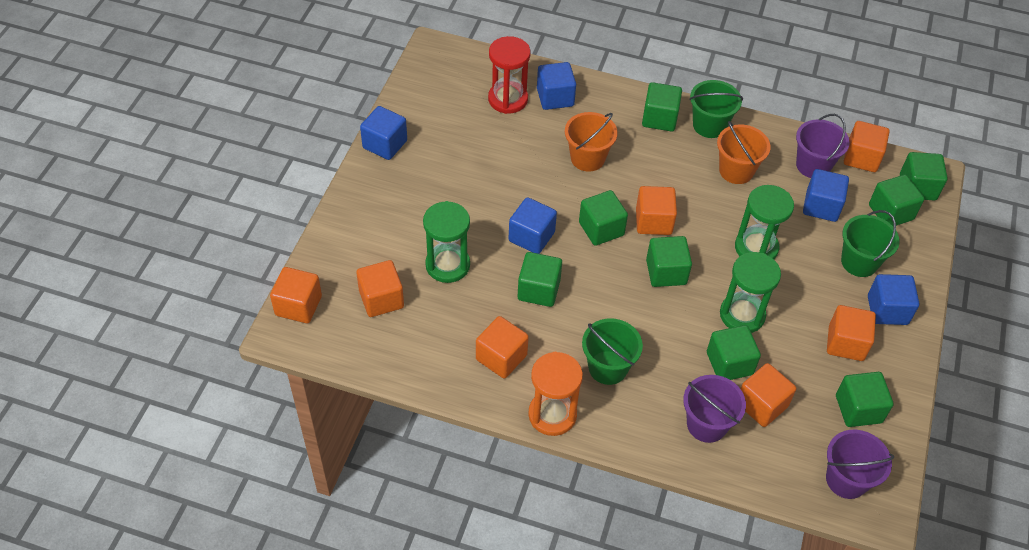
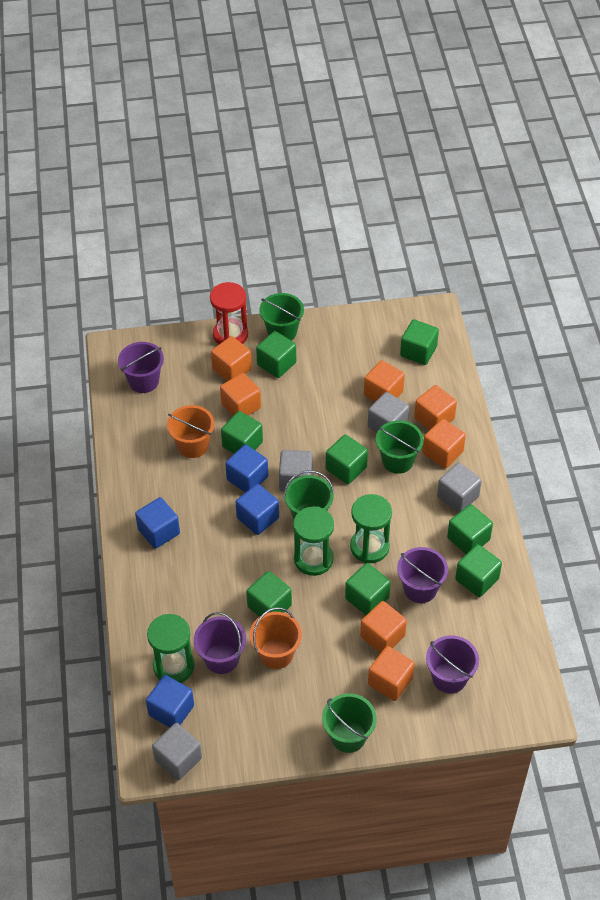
blue cube: 5 -> 4
green bucket: 3 -> 4
grey cube: 0 -> 4
orange hourglass: 1 -> 0
purple bucket: 3 -> 4

